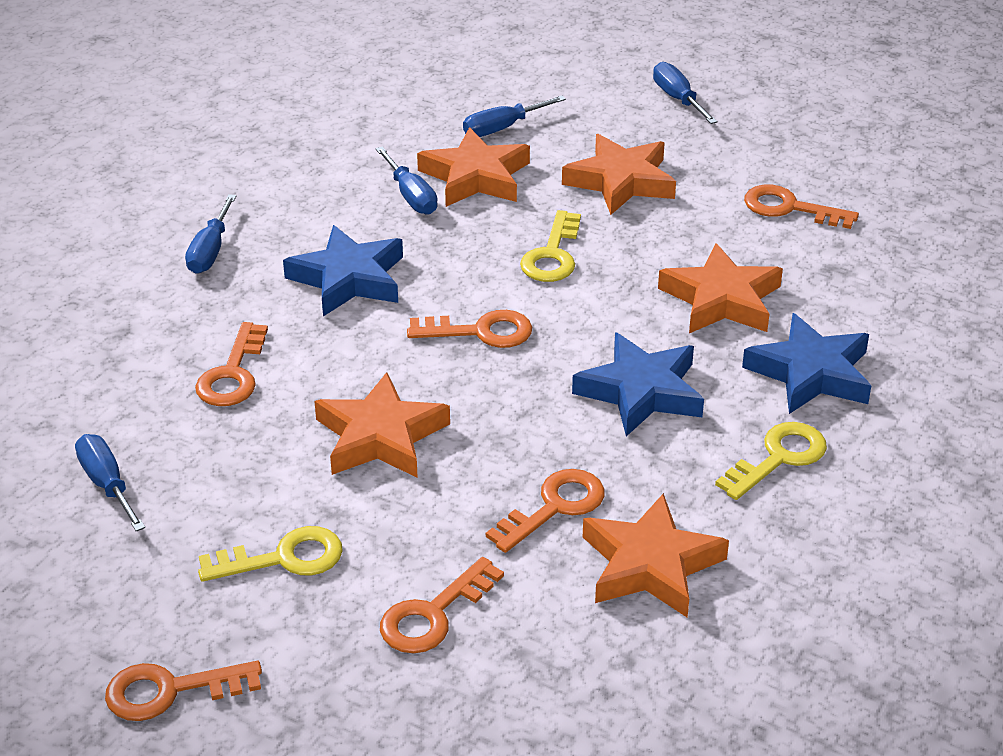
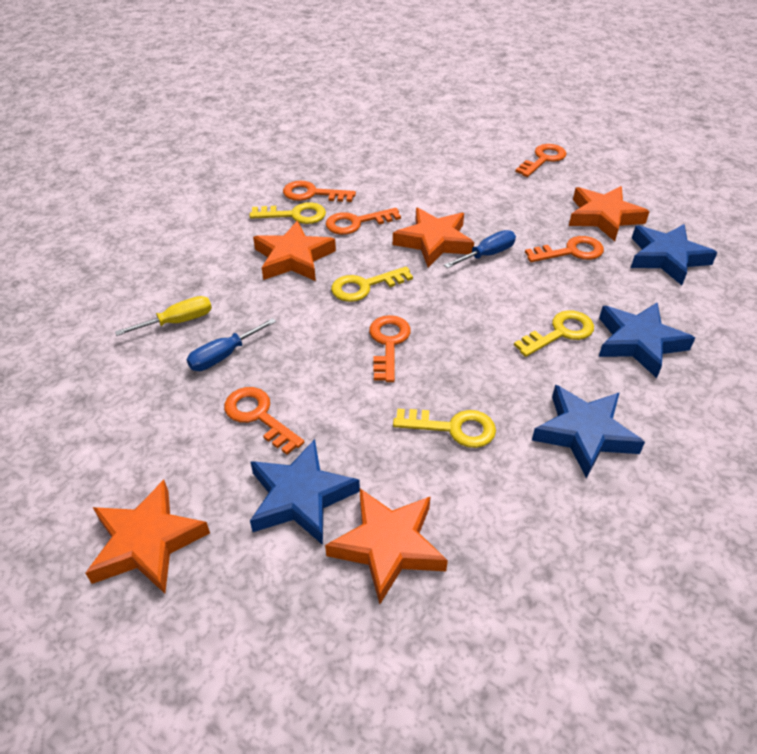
blue screwdriver: 5 -> 2
blue star: 3 -> 4
yellow key: 3 -> 4
yellow screwdriver: 0 -> 1

